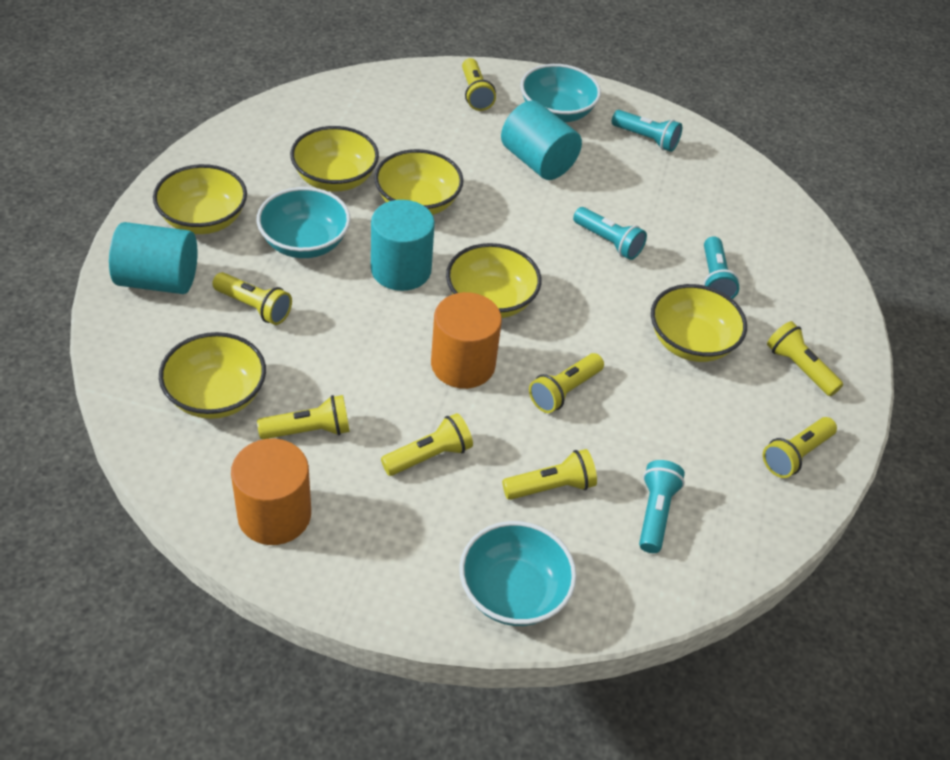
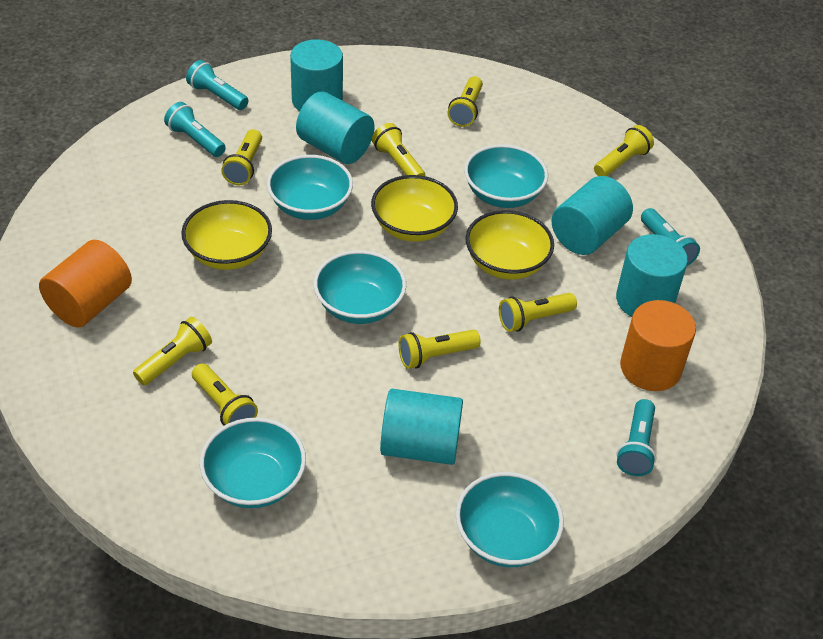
turquoise bowl: 3 -> 5
turquoise cylinder: 3 -> 5
yellow bowl: 6 -> 3

